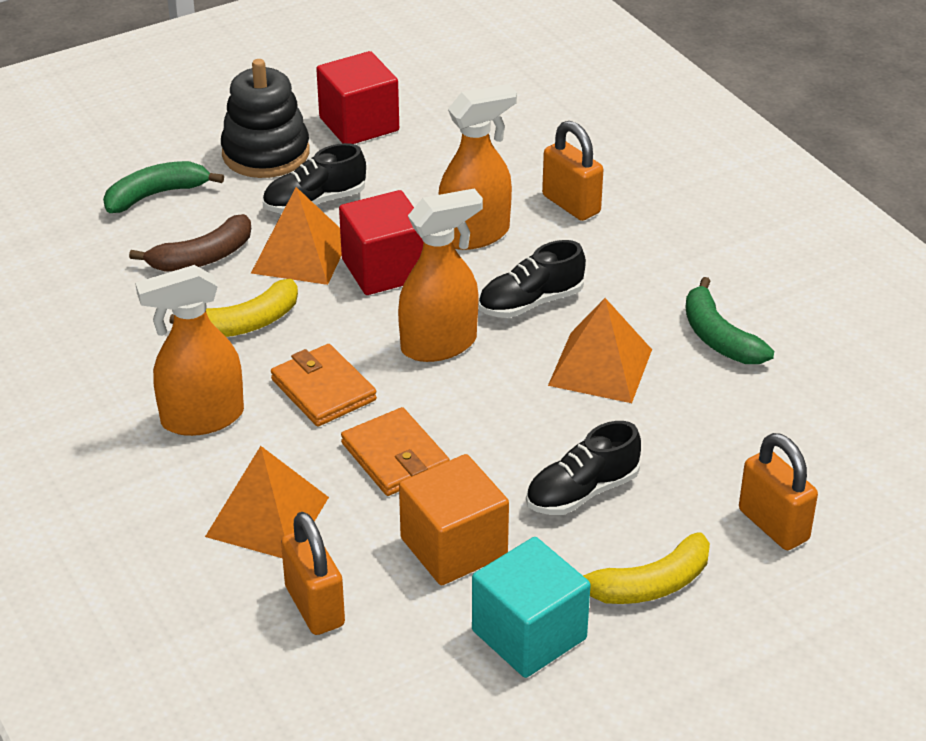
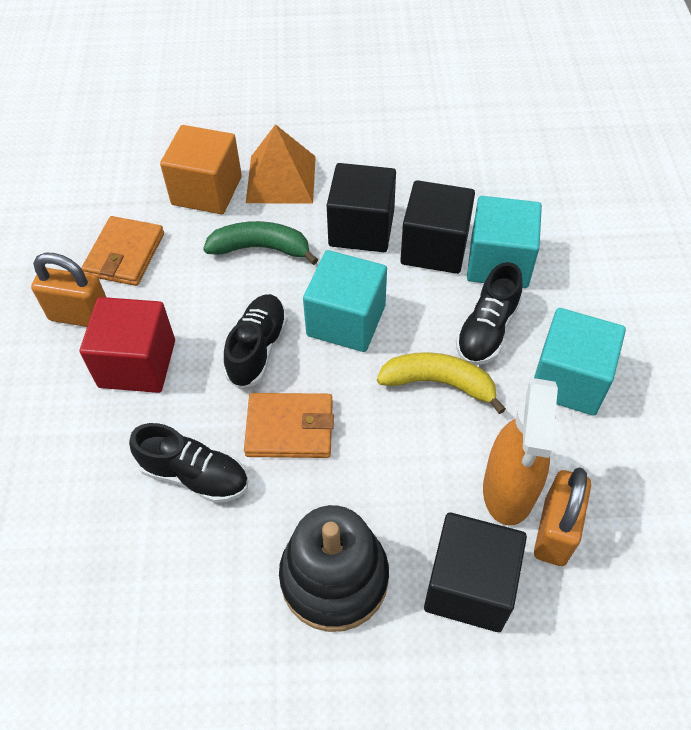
black cube: 0 -> 3
brown banana: 1 -> 0
green banana: 2 -> 1
orange padlock: 3 -> 2
orange pyramid: 3 -> 1
orange spray bottle: 3 -> 1
red cube: 2 -> 1
turquoise cube: 1 -> 3
yellow banana: 2 -> 1

